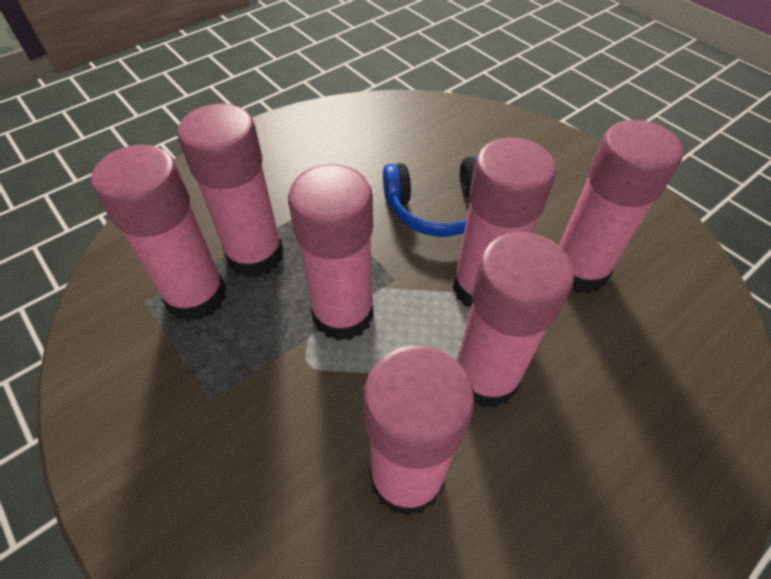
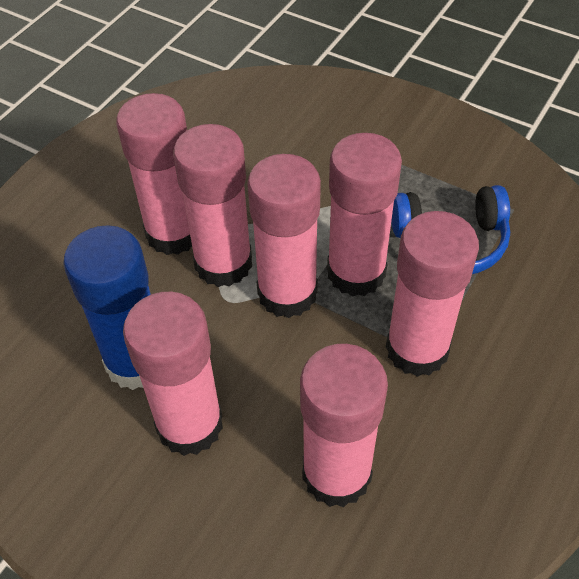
blue glue stick: 0 -> 1

